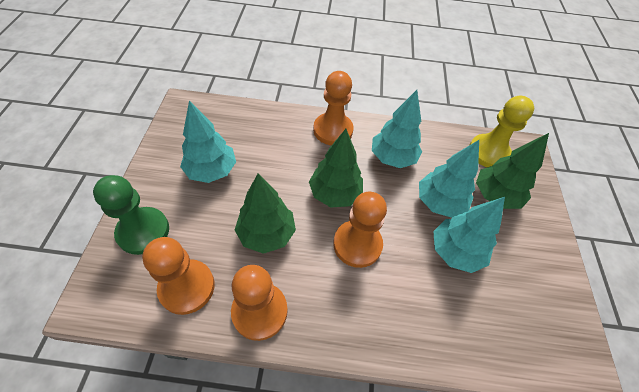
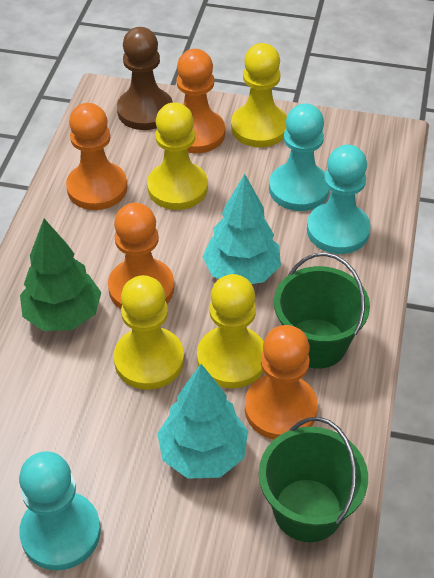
brown pawn: 0 -> 1
green bucket: 0 -> 2
green pawn: 1 -> 0
green tree: 3 -> 1
turquoise pawn: 0 -> 3
turquoise tree: 4 -> 2
yellow pawn: 1 -> 4

